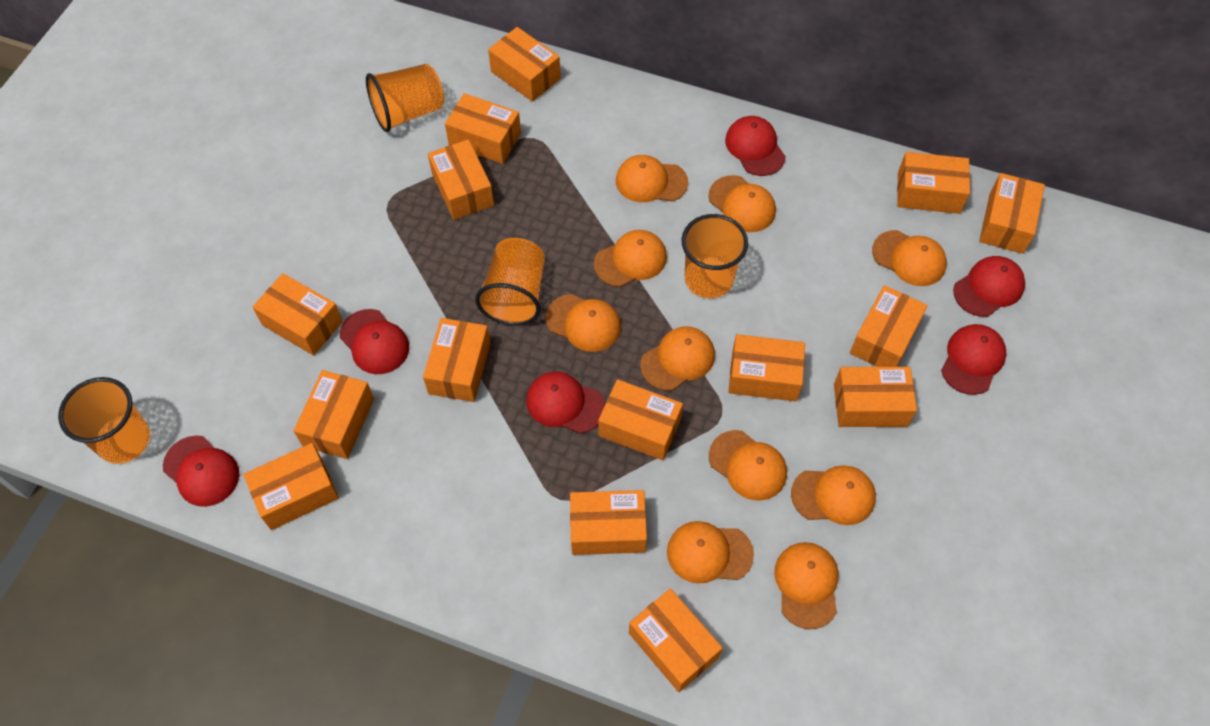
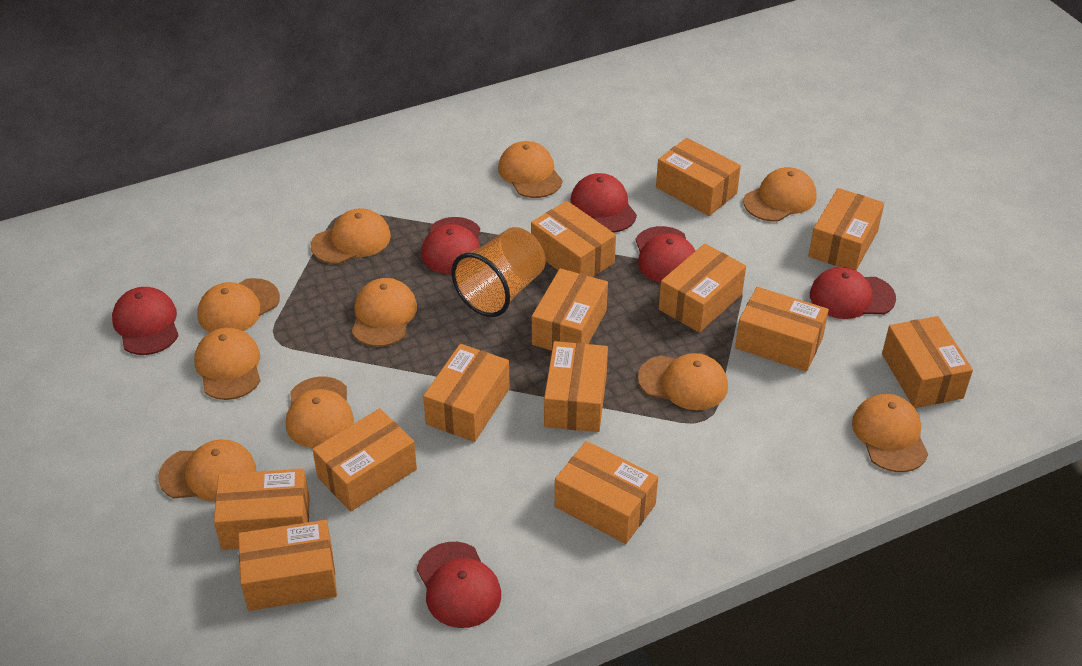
orange box: 15 -> 13
orange cup: 4 -> 1

